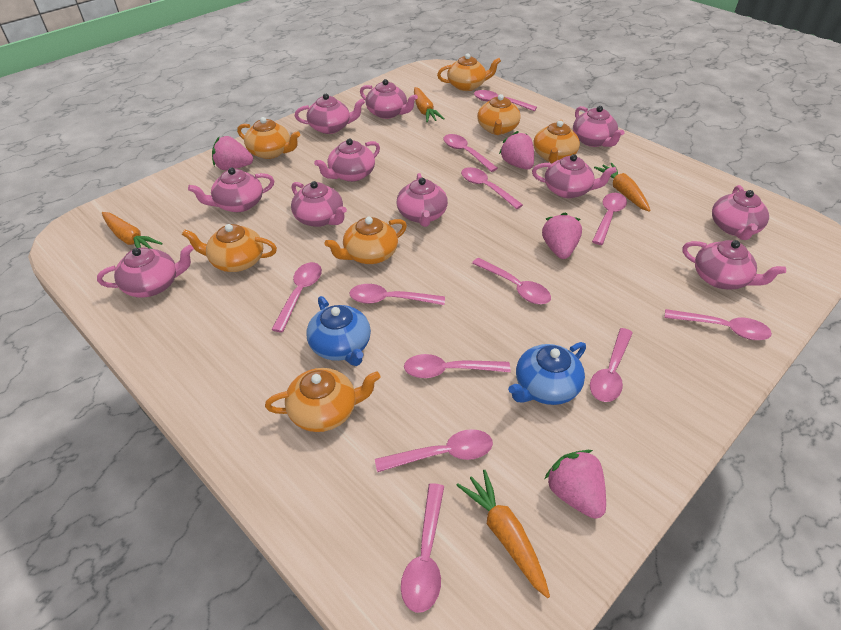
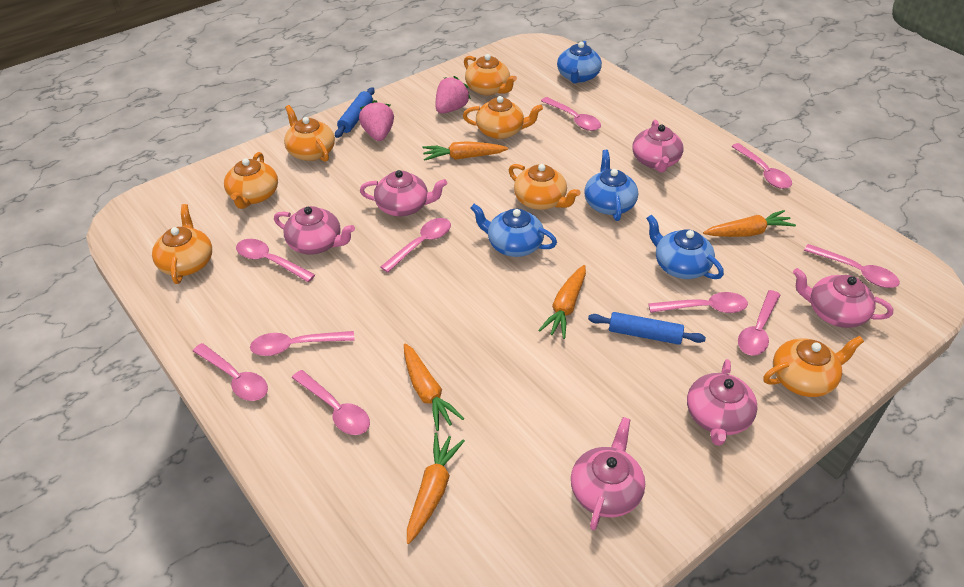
blue rolling pin: 0 -> 2
blue teapot: 2 -> 4
orange carrot: 4 -> 5
pink spoon: 12 -> 10
pink strawberry: 4 -> 2
pink teapot: 11 -> 6

